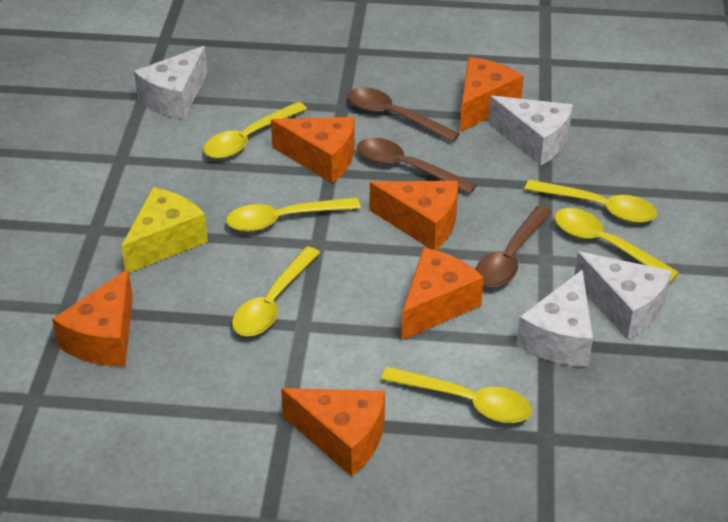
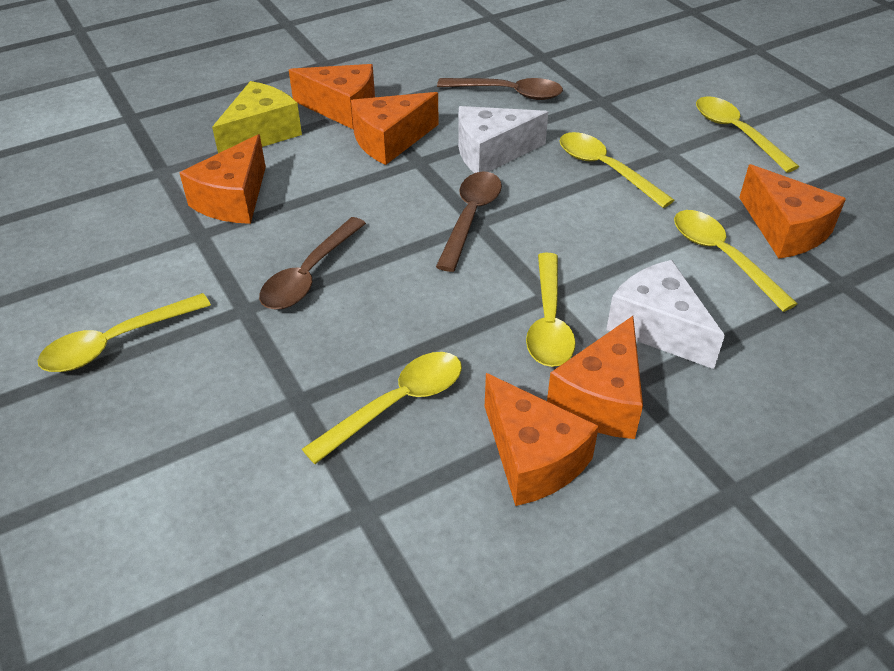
white cheese: 4 -> 2

